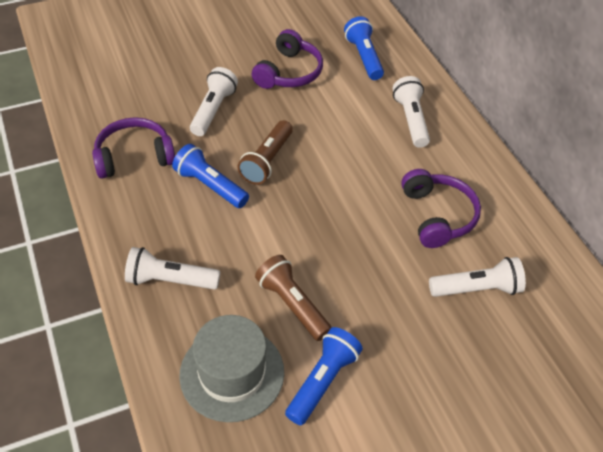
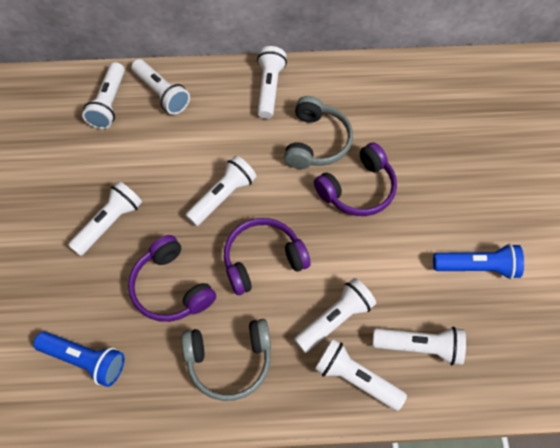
blue flashlight: 3 -> 2
brown flashlight: 2 -> 0
grey hat: 1 -> 0
grey headphones: 0 -> 2
white flashlight: 4 -> 8

